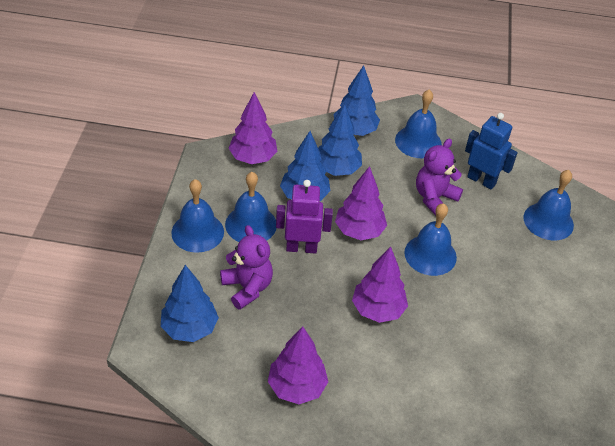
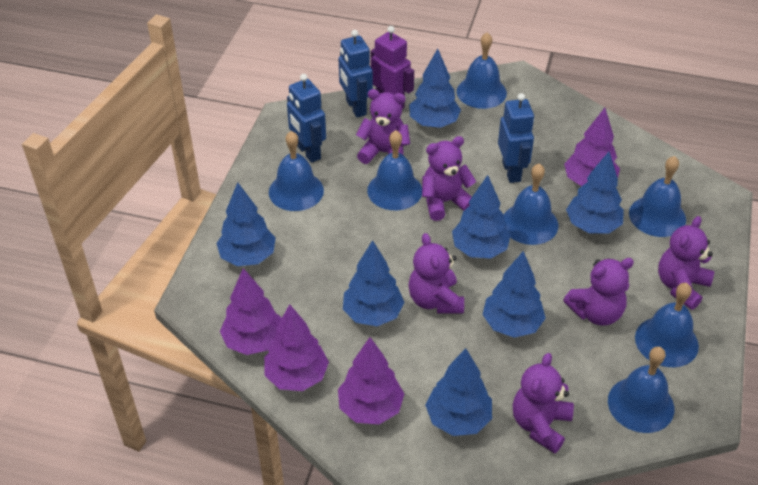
blue bell: 5 -> 7
blue robot: 1 -> 3
blue tree: 4 -> 7
purple teddy bear: 2 -> 6

